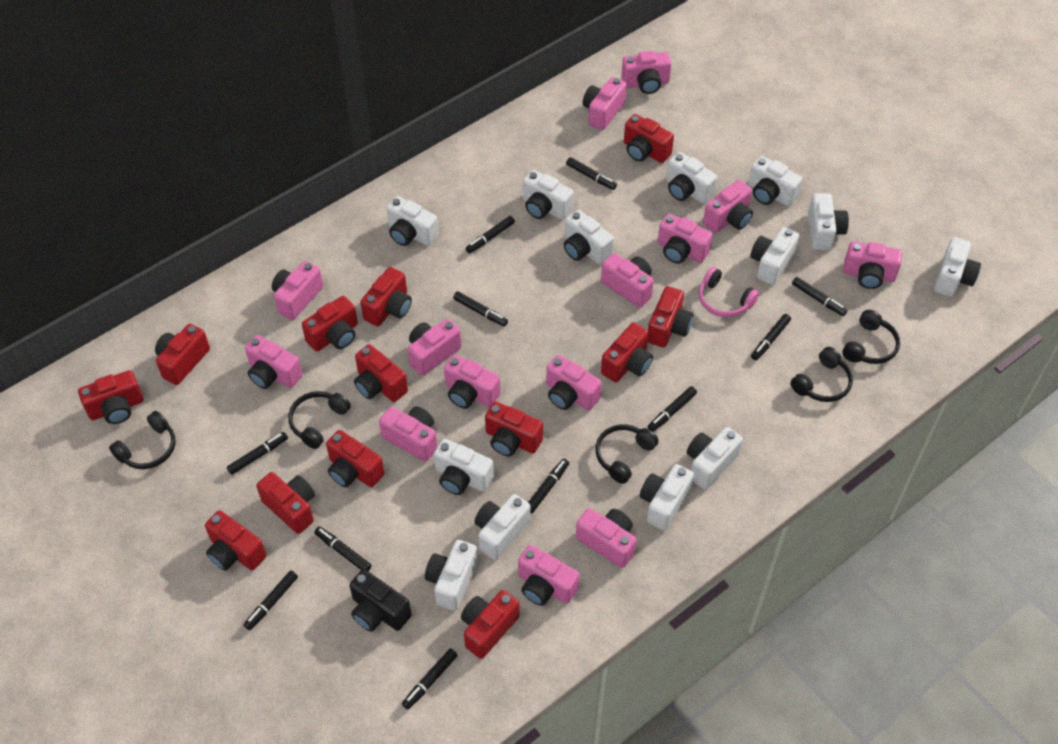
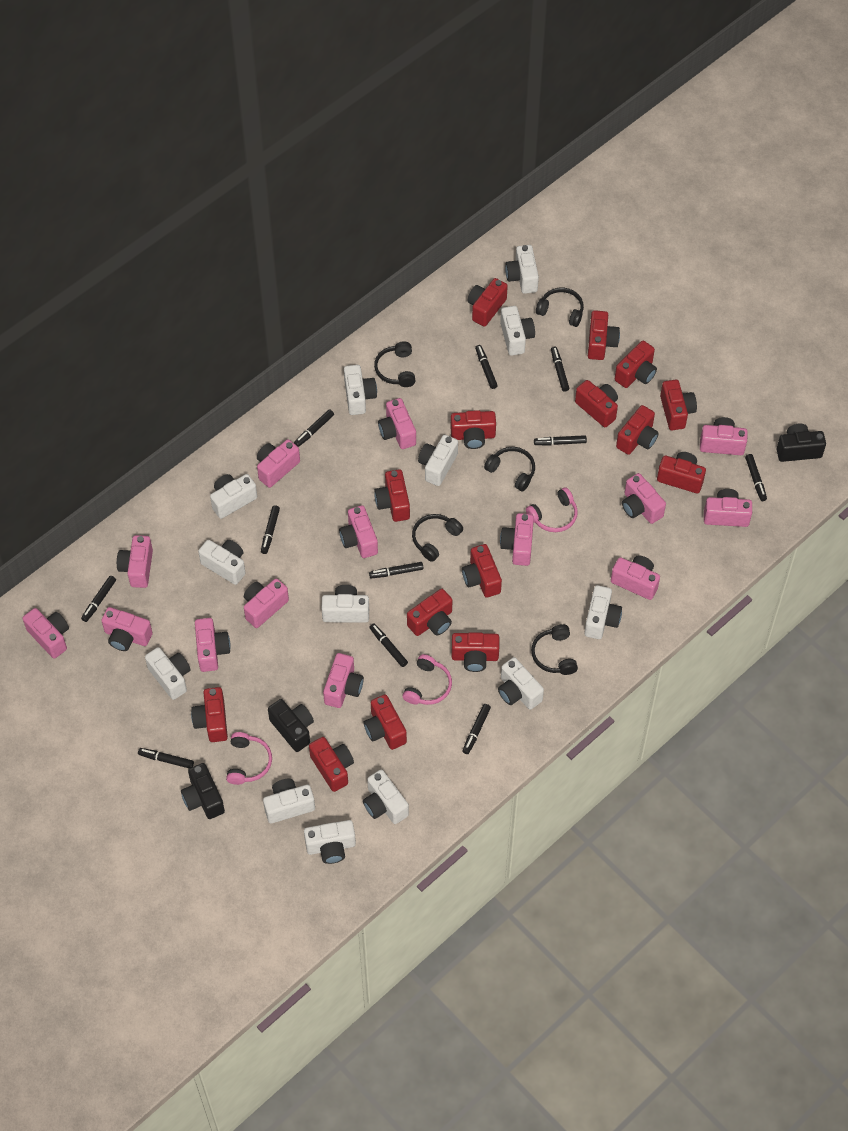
black camera: 1 -> 3
pink headphones: 1 -> 3
red camera: 13 -> 15

